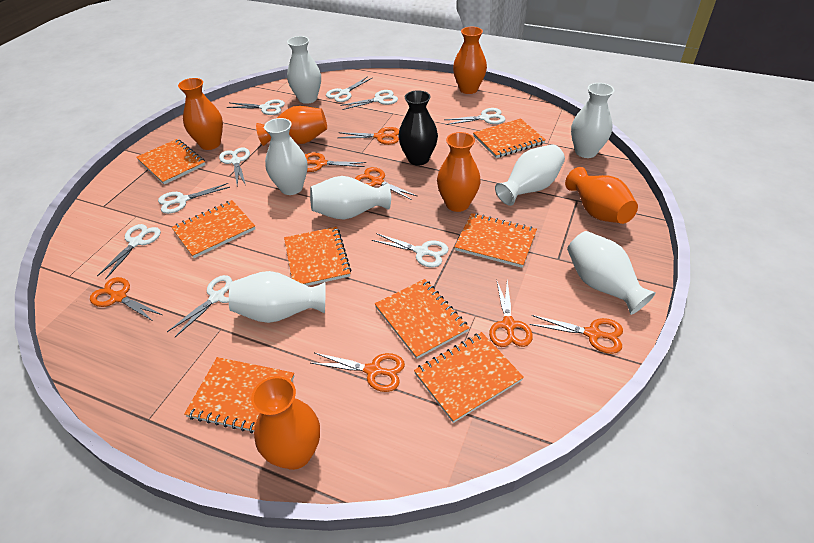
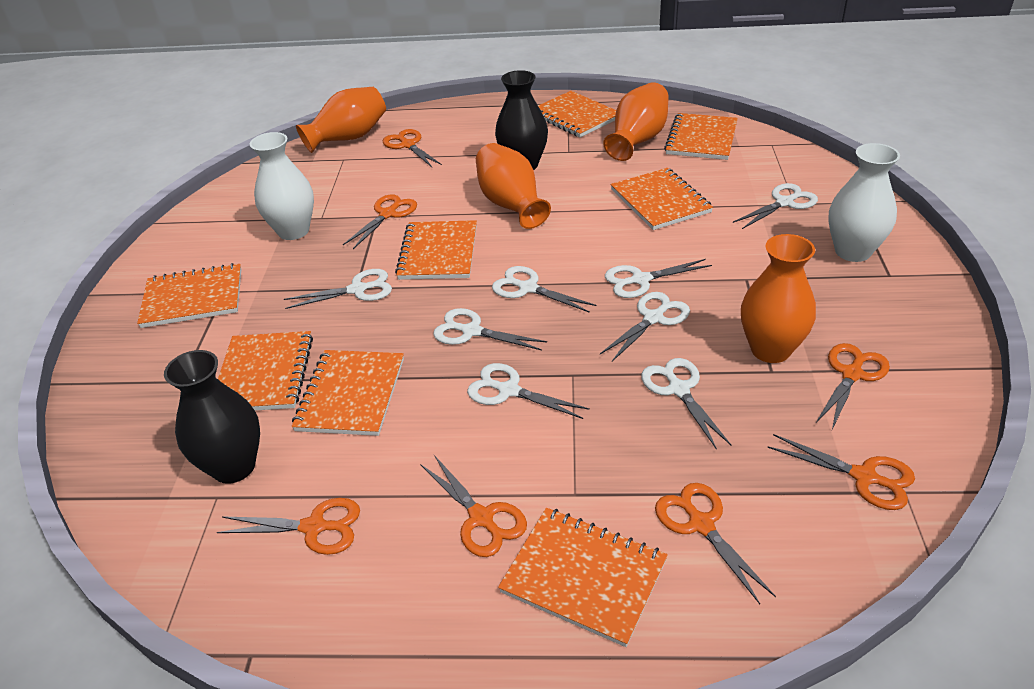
black vase: 1 -> 2
orange vase: 6 -> 4
white scissors: 9 -> 8
white vase: 7 -> 2

